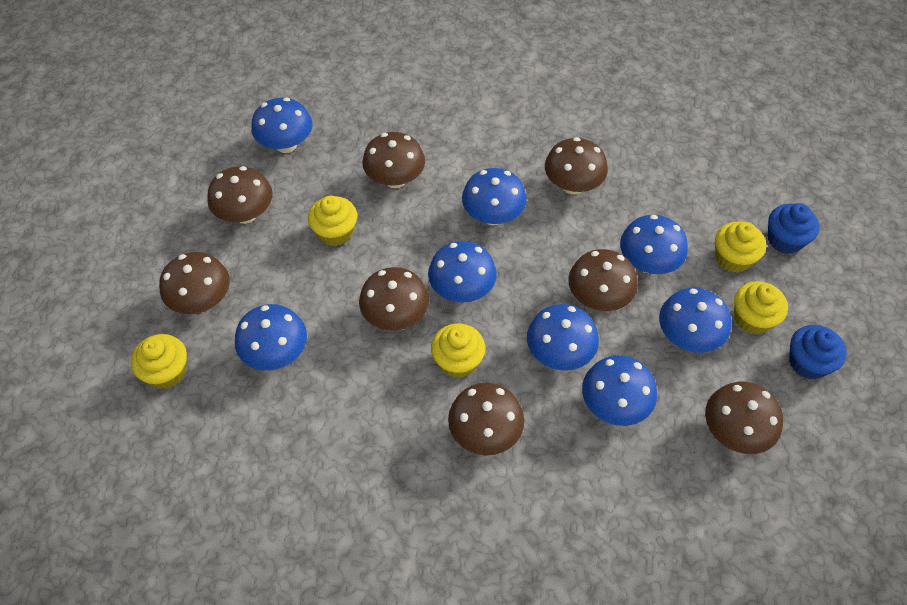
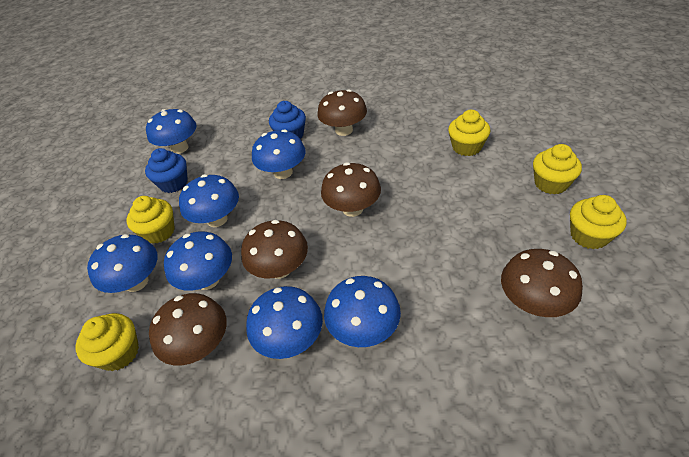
blue mushroom: 8 -> 7
brown mushroom: 8 -> 5

